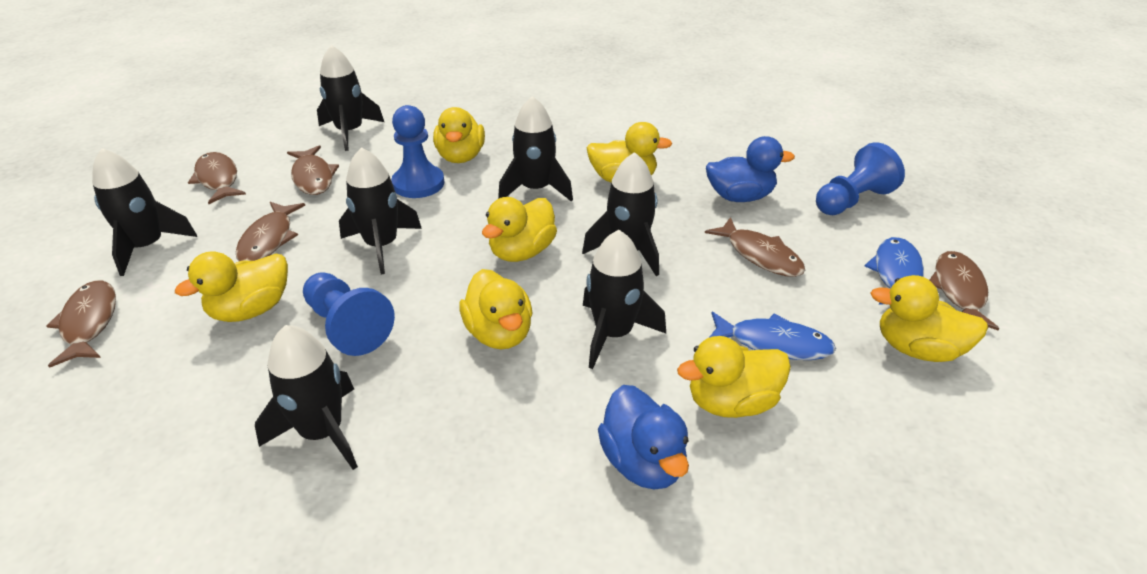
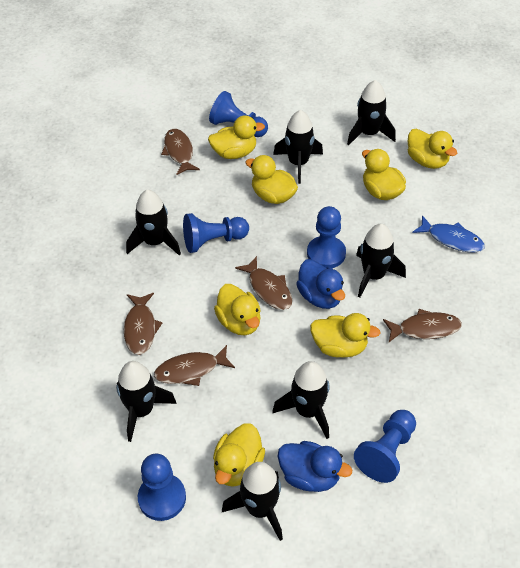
blue fish: 2 -> 1
blue pawn: 3 -> 5
brown fish: 6 -> 5

